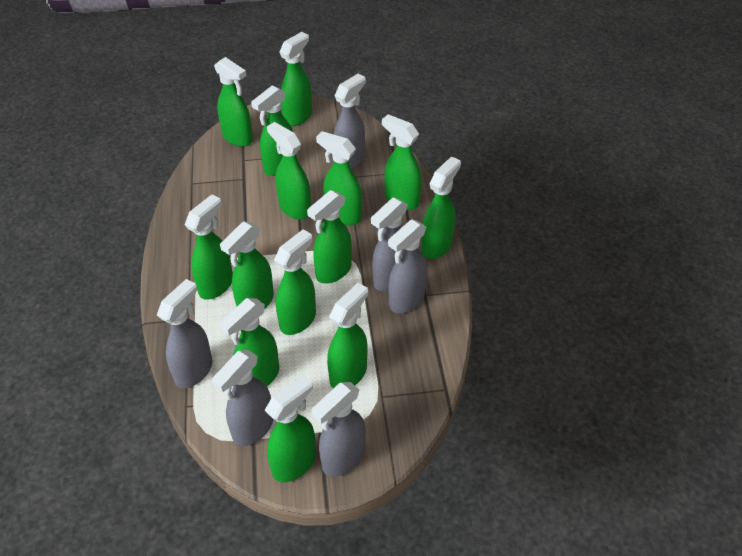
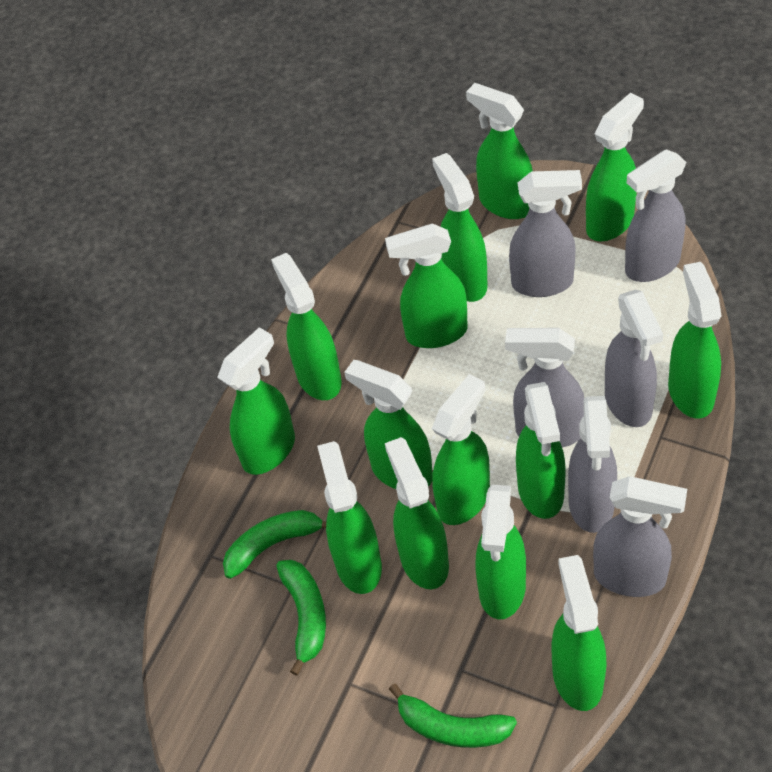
green banana: 0 -> 3

